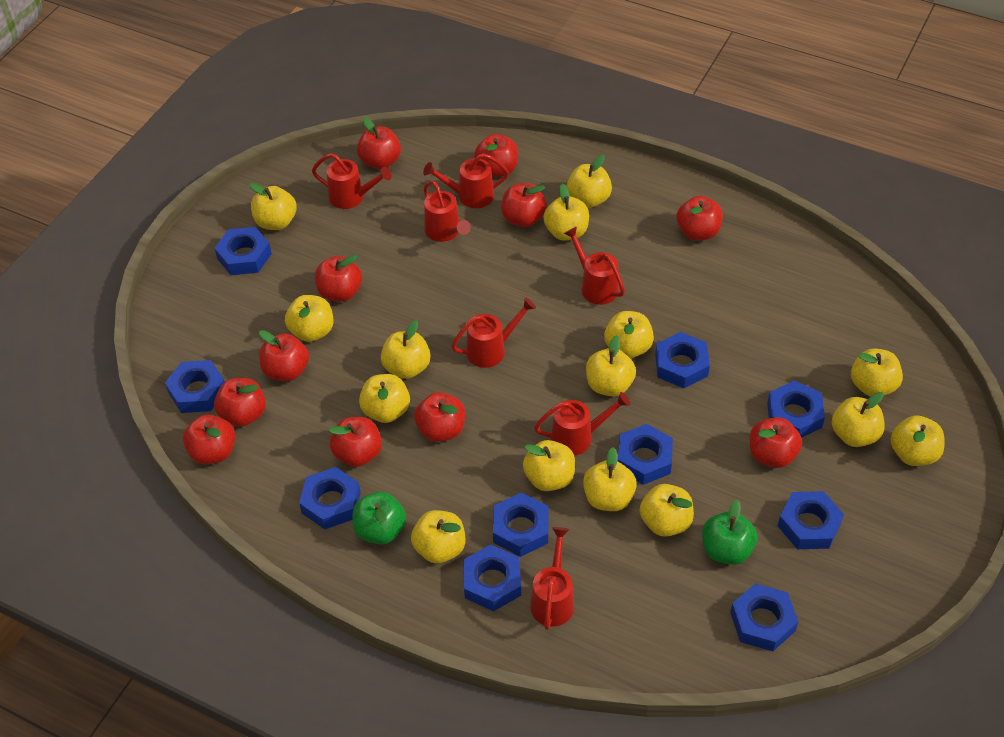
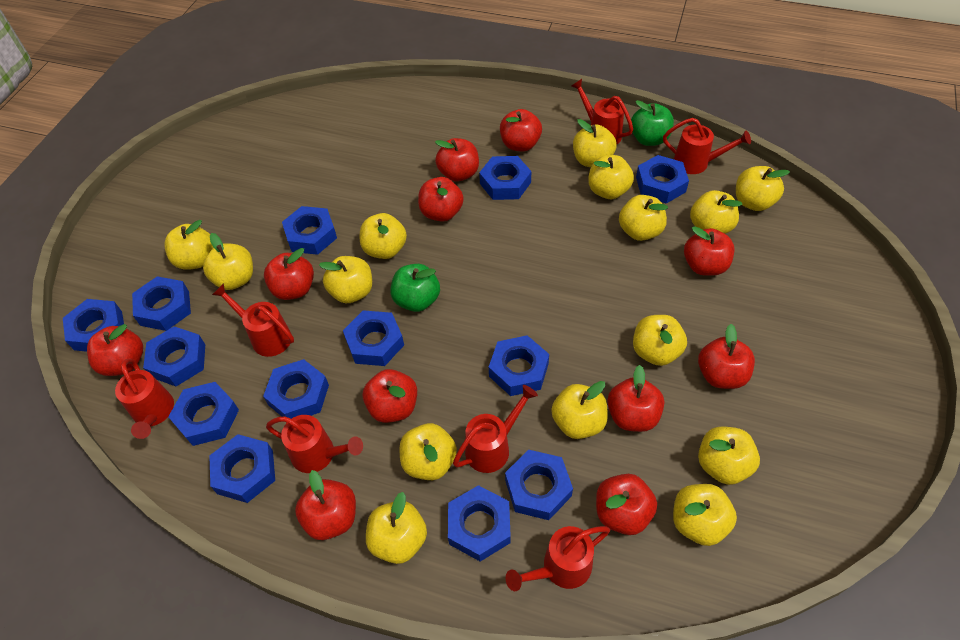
blue nut: 10 -> 13

